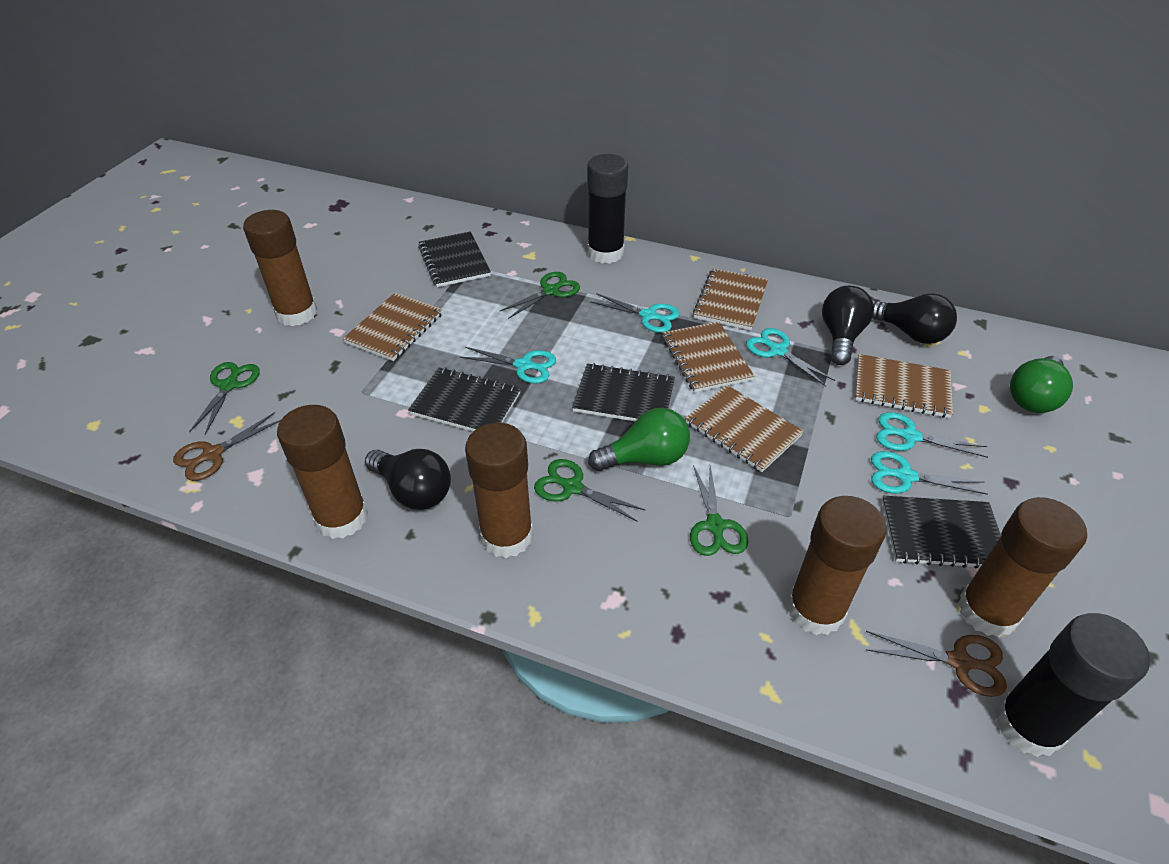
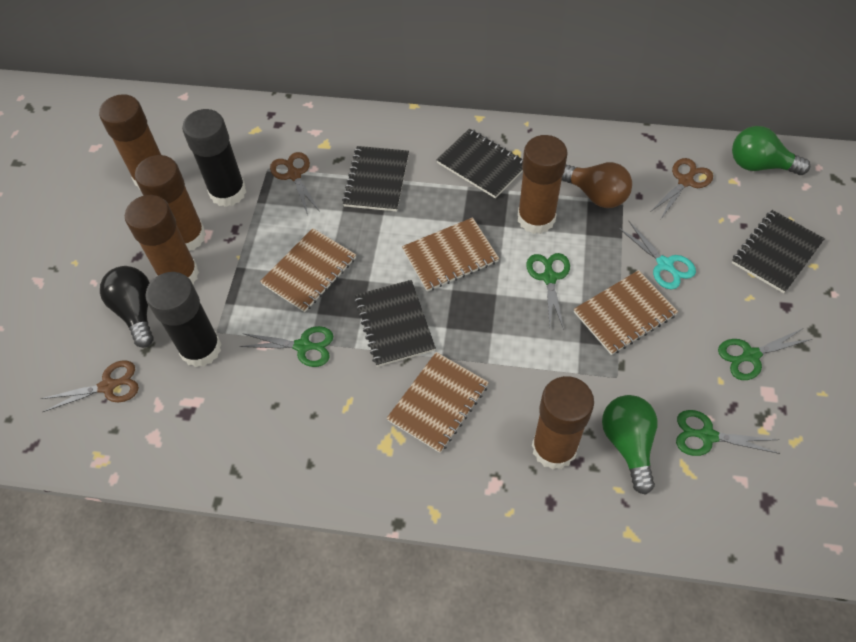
black light bulb: 3 -> 1
brown light bulb: 0 -> 1
brown notebook: 5 -> 4
brown scissors: 2 -> 3
turquoise scissors: 5 -> 1

